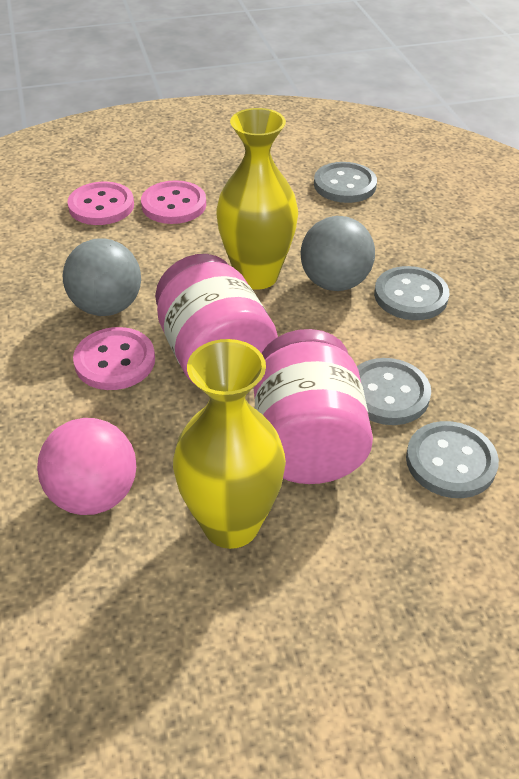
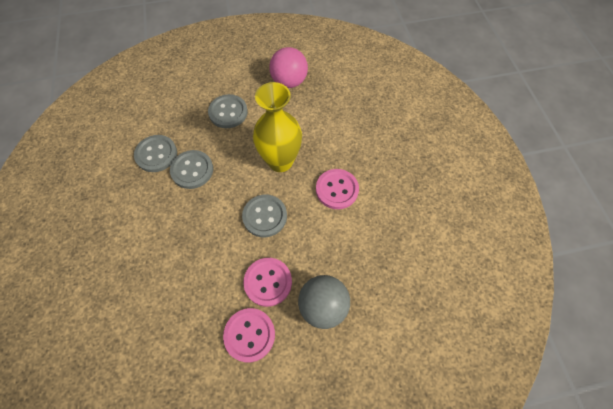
grey ball: 2 -> 1
pink jar: 2 -> 0
yellow vase: 2 -> 1

